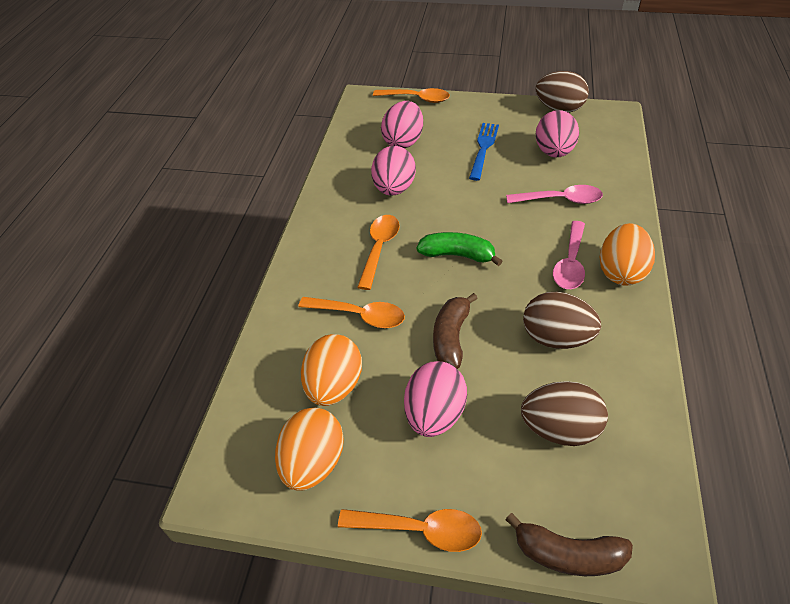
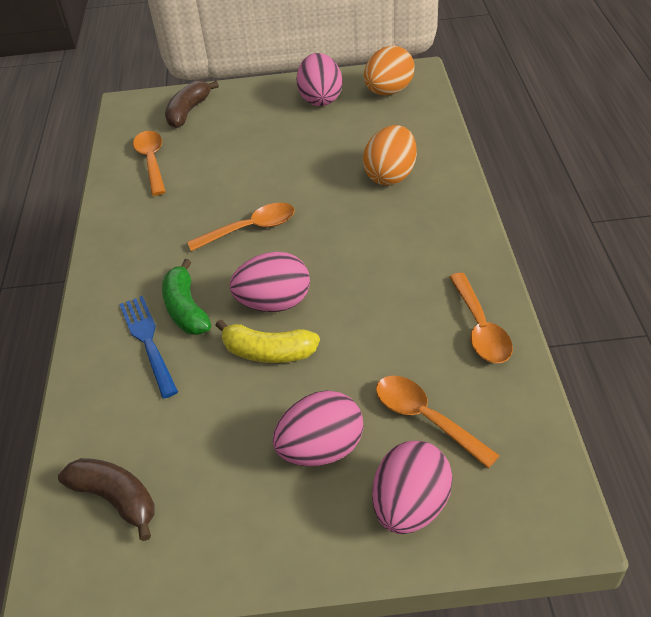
brown egg: 3 -> 0
orange egg: 3 -> 2
pink spoon: 2 -> 0
yellow banana: 0 -> 1

